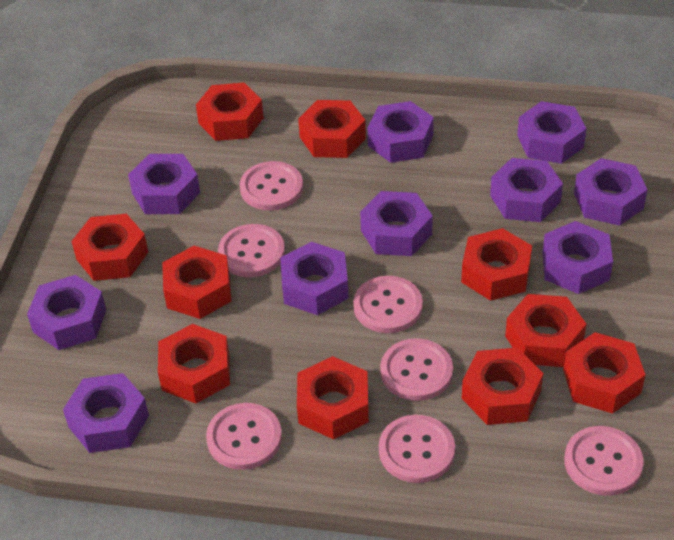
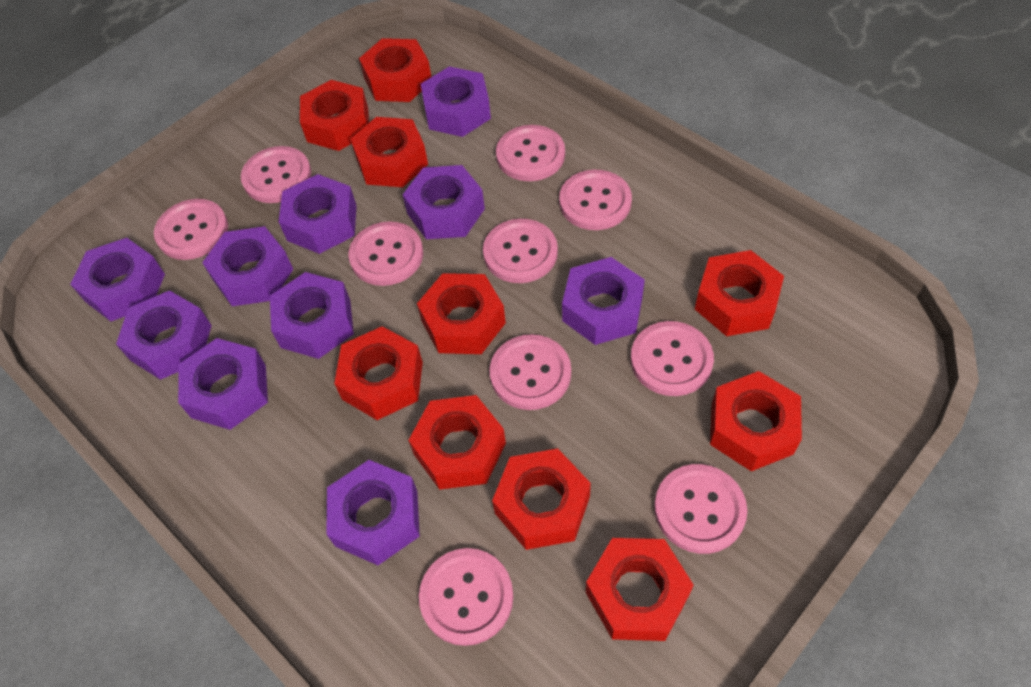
pink button: 7 -> 10

